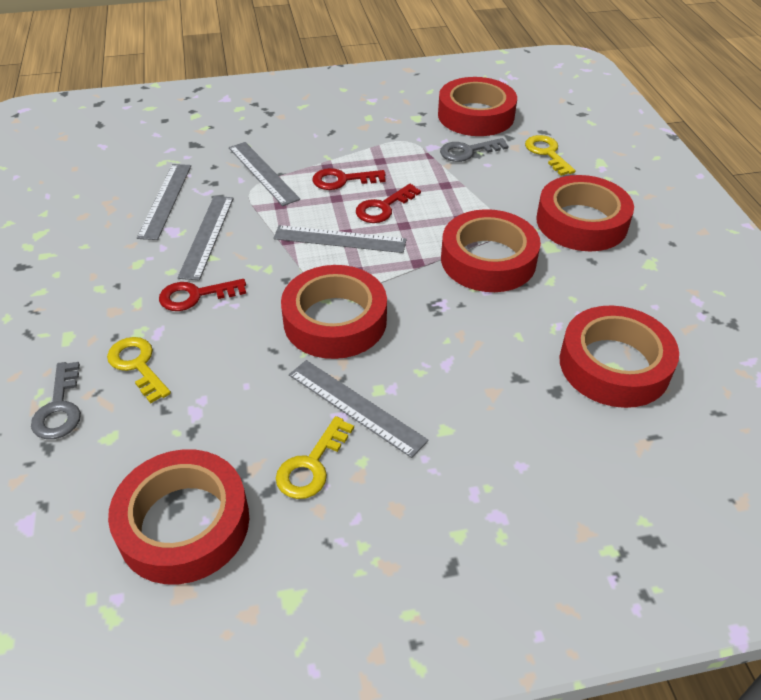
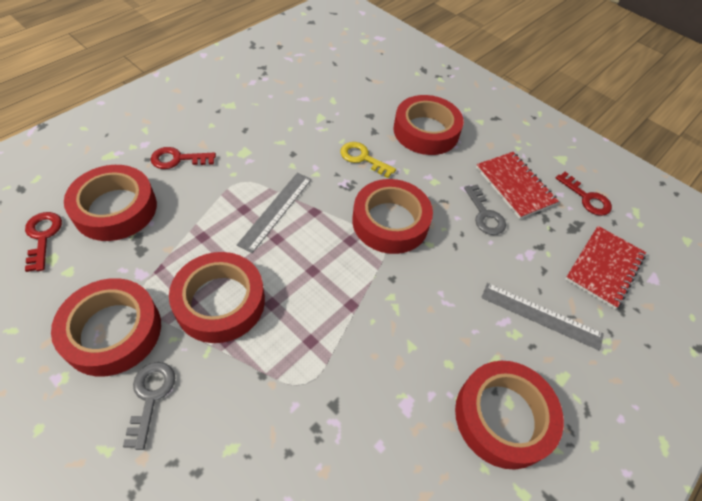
grey ruler: 5 -> 2
red notebook: 0 -> 2
yellow key: 3 -> 1

